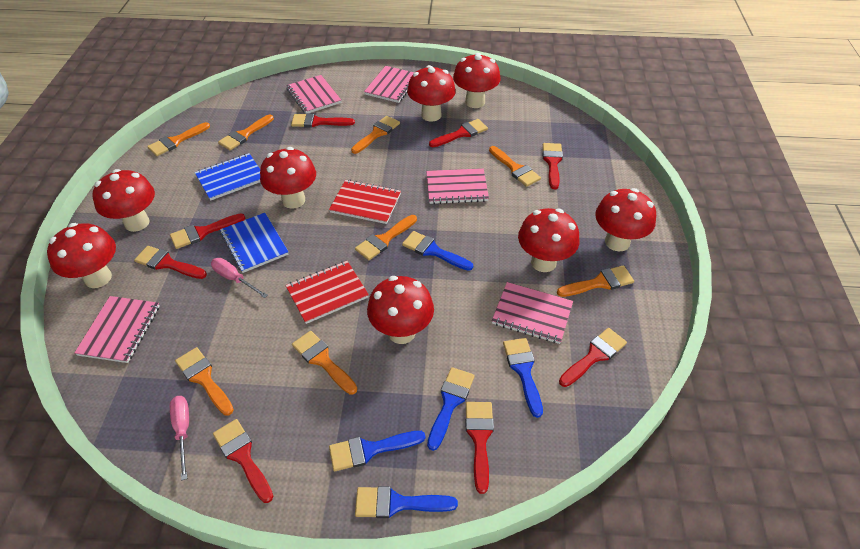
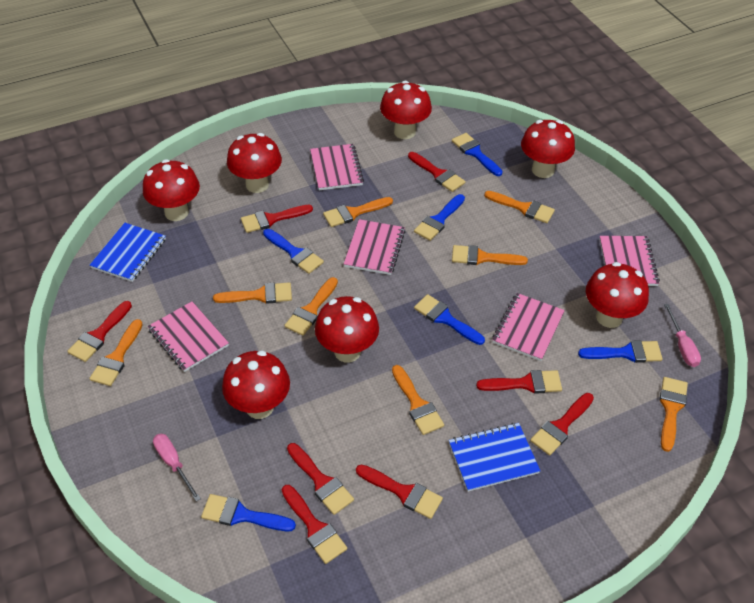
blue brush: 5 -> 6
red mushroom: 8 -> 7
red notebook: 2 -> 0

